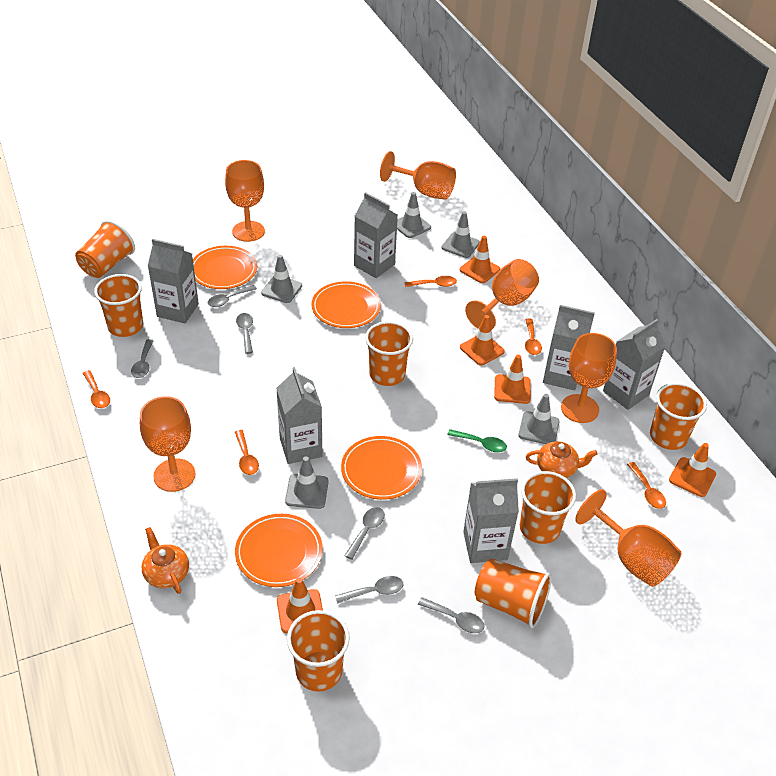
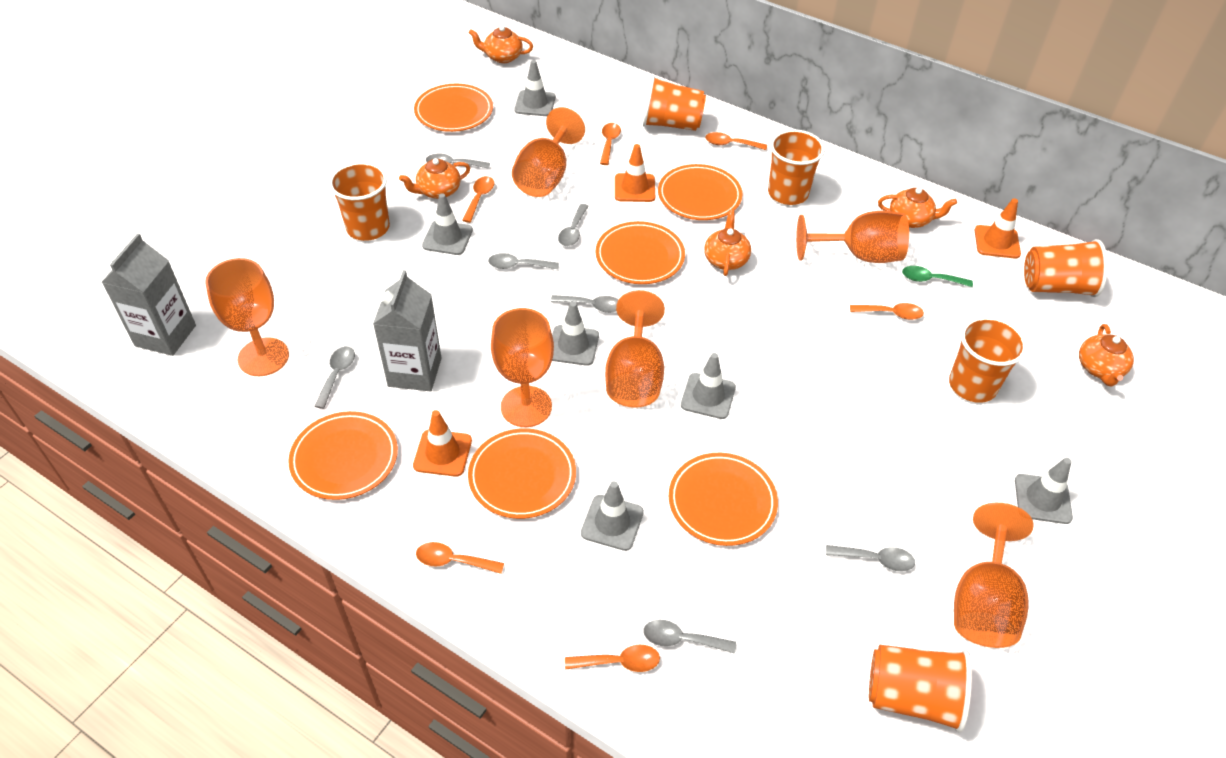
grey carton: 6 -> 2
grey spoon: 6 -> 7
grey traffic cone: 5 -> 6
orange cup: 7 -> 6
orange plate: 4 -> 6
orange spoon: 5 -> 6
orange teapot: 2 -> 5
orange traffic cone: 5 -> 3

